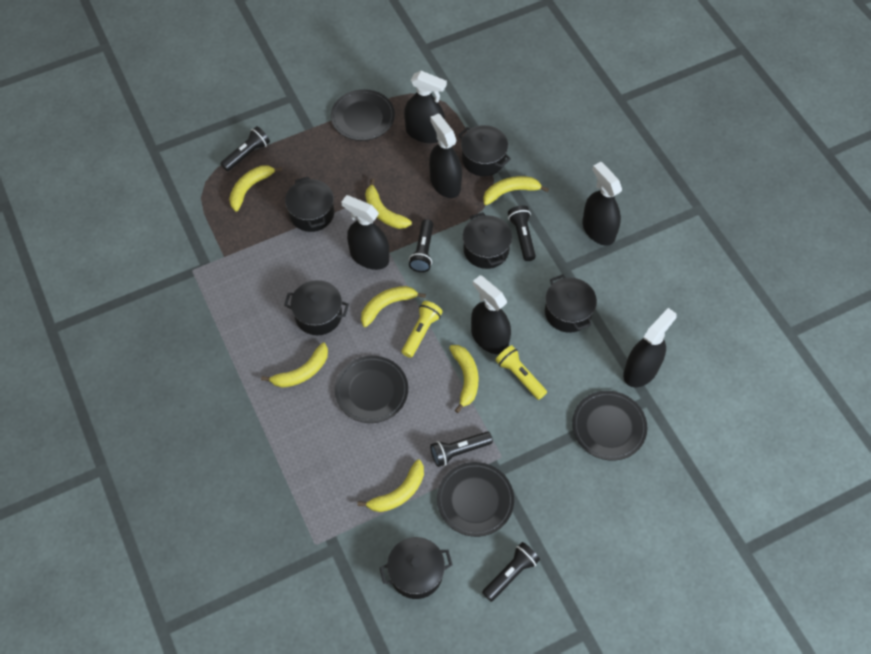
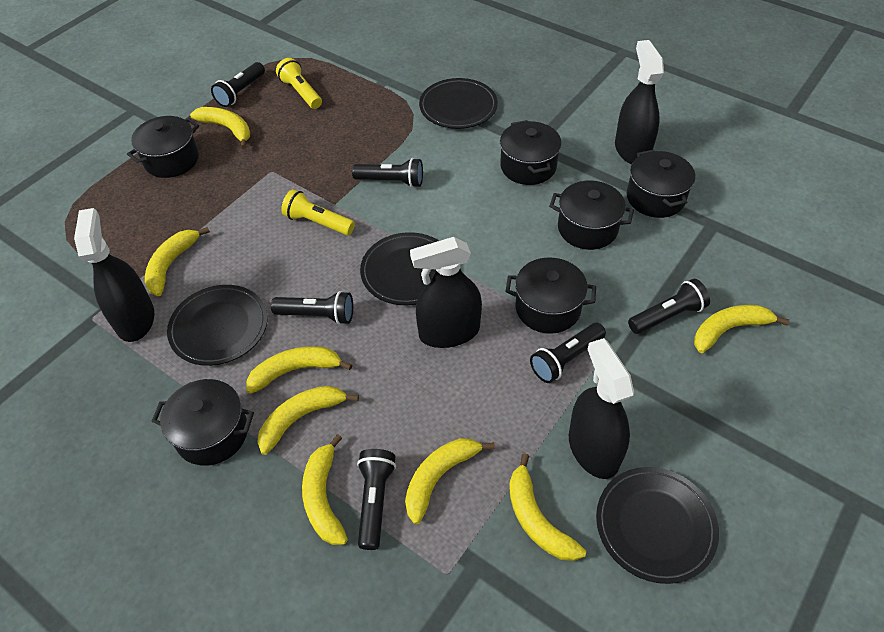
black flashlight: 5 -> 6
black spray bottle: 6 -> 4
yellow banana: 7 -> 8

